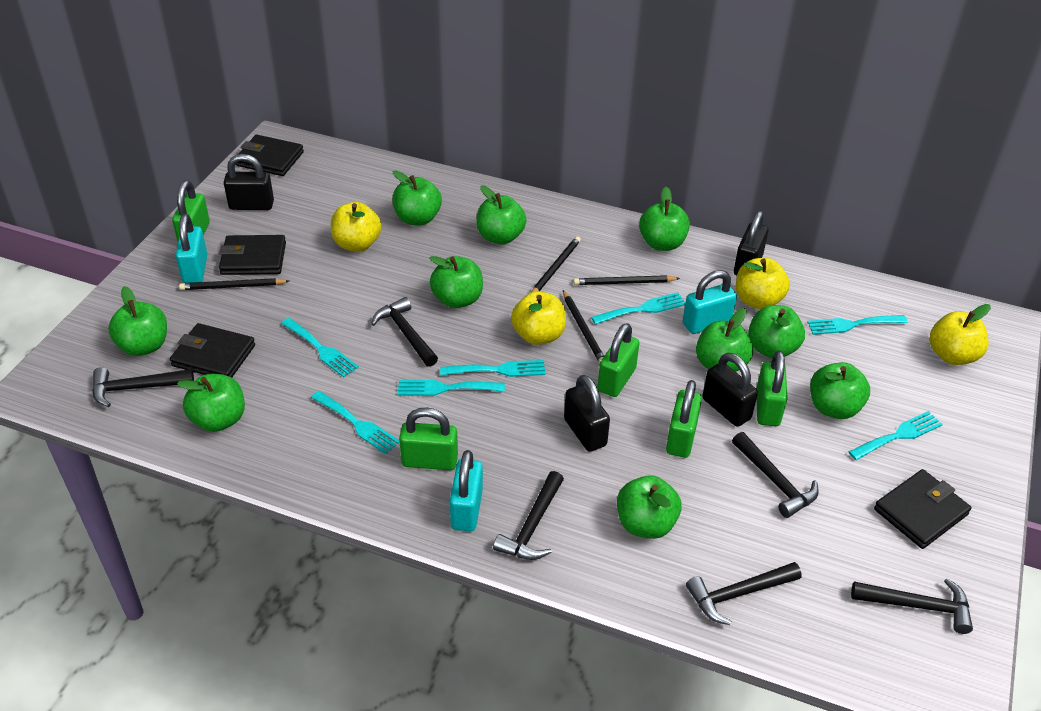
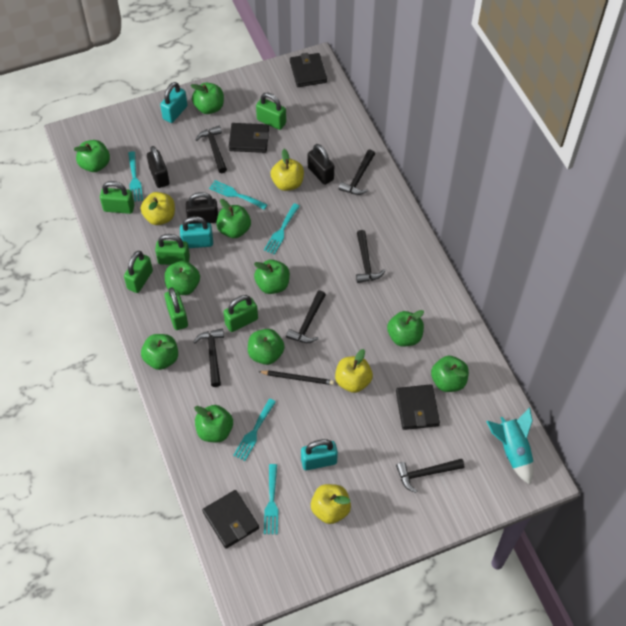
black padlock: 4 -> 3
black pencil: 4 -> 1
green padlock: 5 -> 6
turquoise fork: 7 -> 5
turquoise rocket: 0 -> 1

